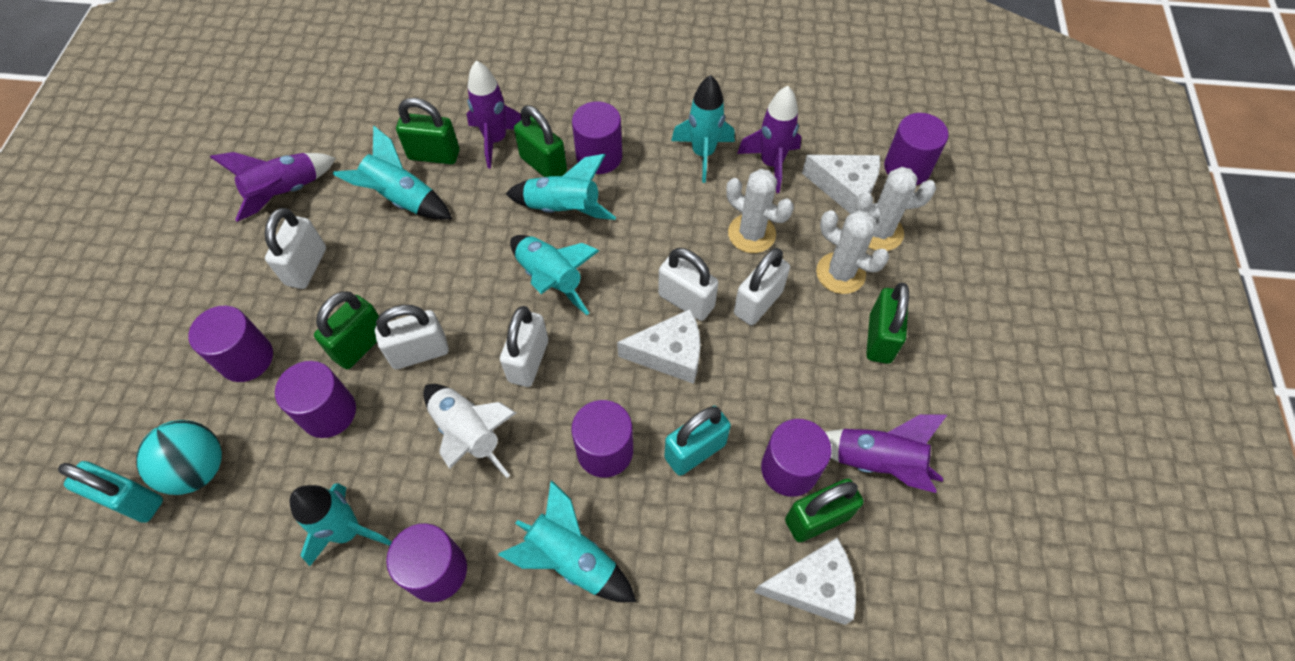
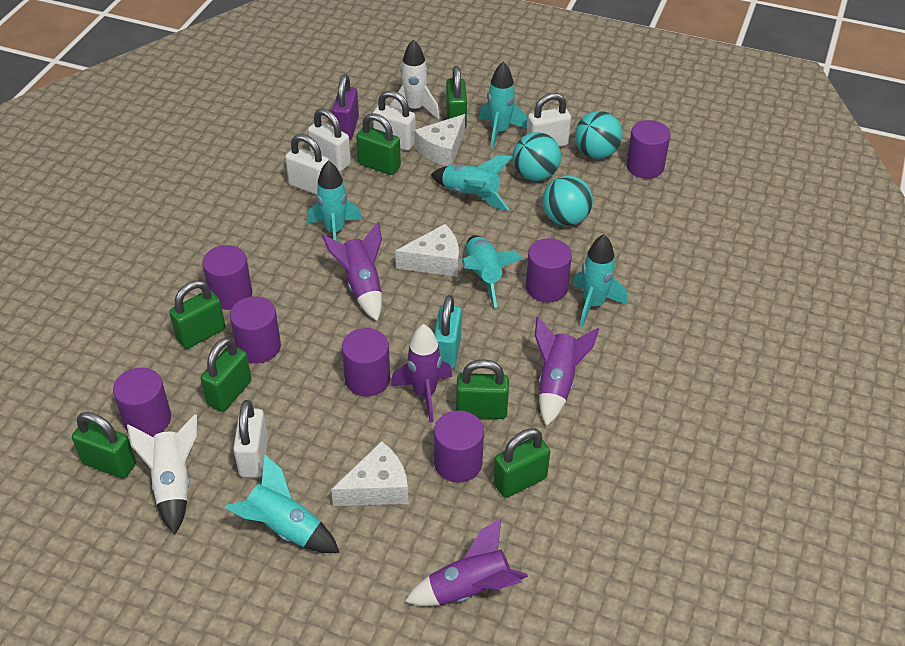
green padlock: 5 -> 7
purple padlock: 0 -> 1
turquoise ball: 1 -> 3
turquoise padlock: 2 -> 1
white cactus: 3 -> 0
white rocket: 1 -> 2

